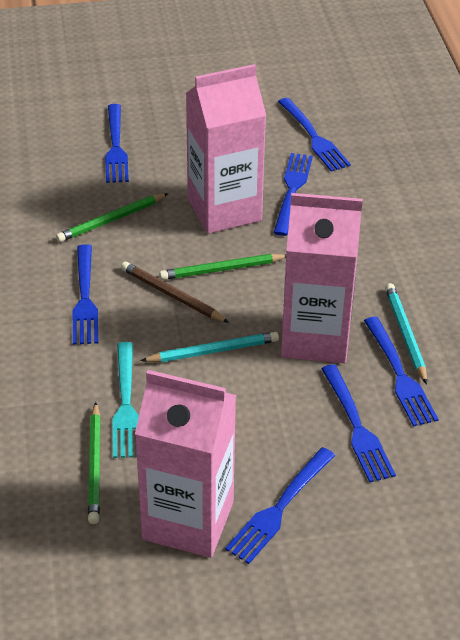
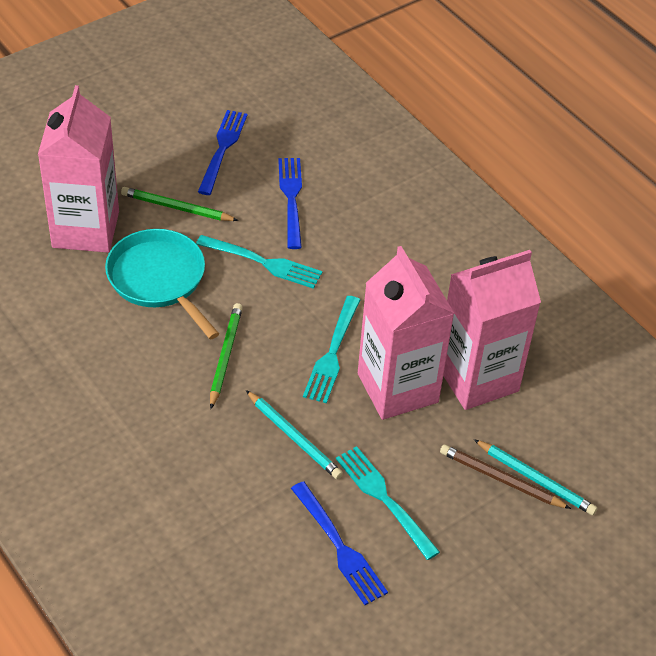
blue fork: 7 -> 3
green pencil: 3 -> 2
turquoise fork: 1 -> 3
turquoise pan: 0 -> 1

